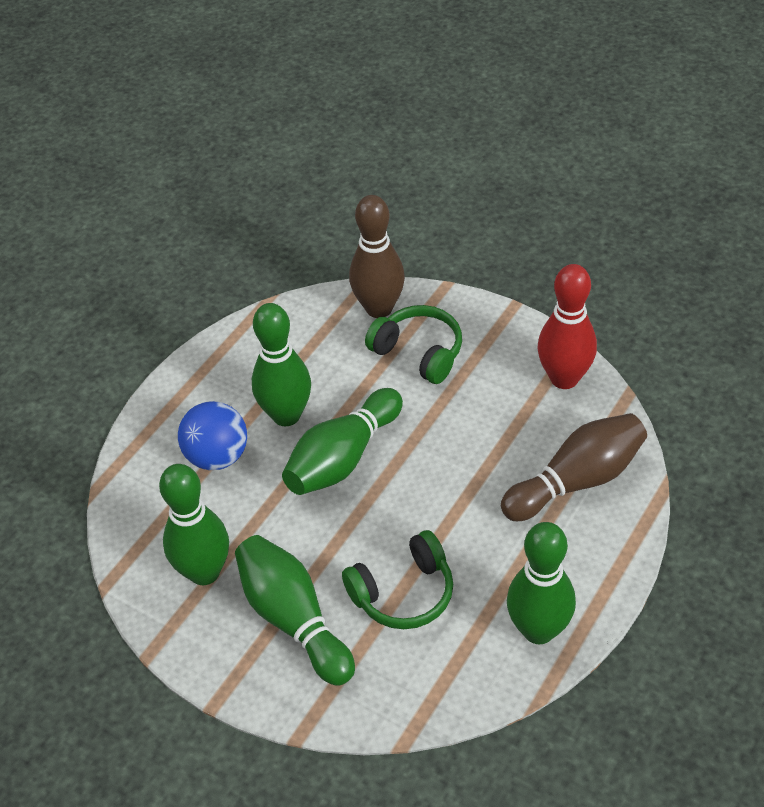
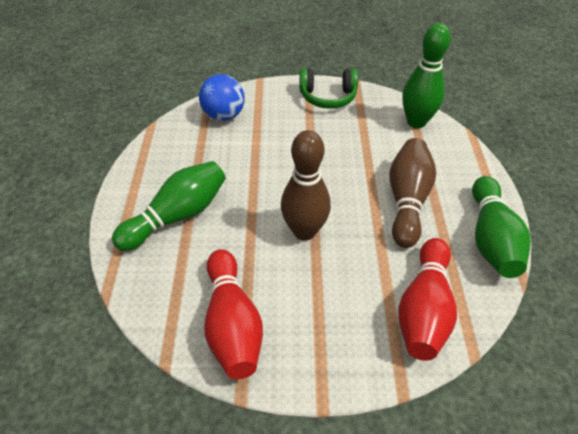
green bowling pin: 5 -> 3
green headphones: 2 -> 1
red bowling pin: 1 -> 2

